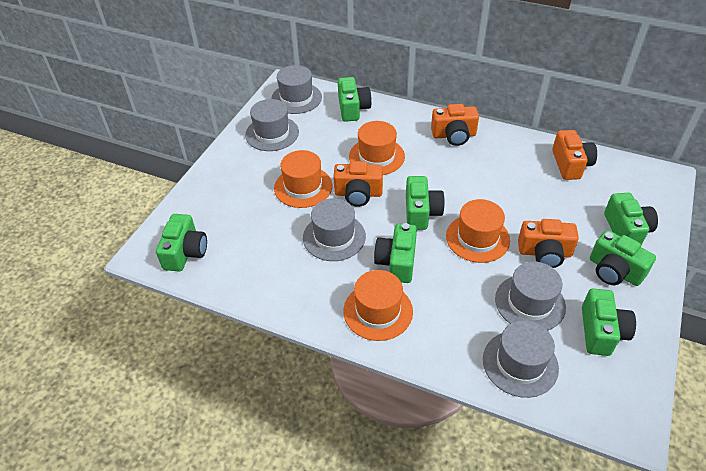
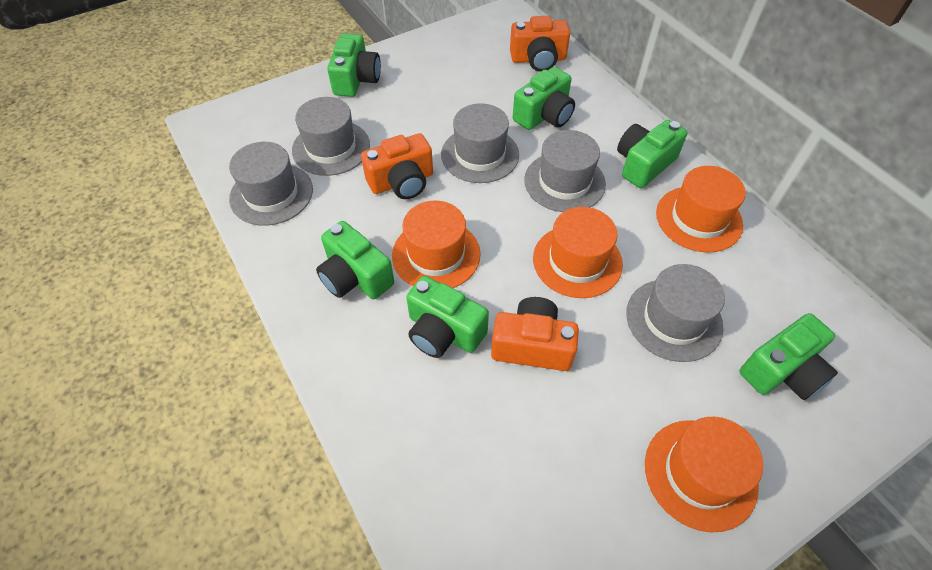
green camera: 7 -> 6
orange camera: 4 -> 3

